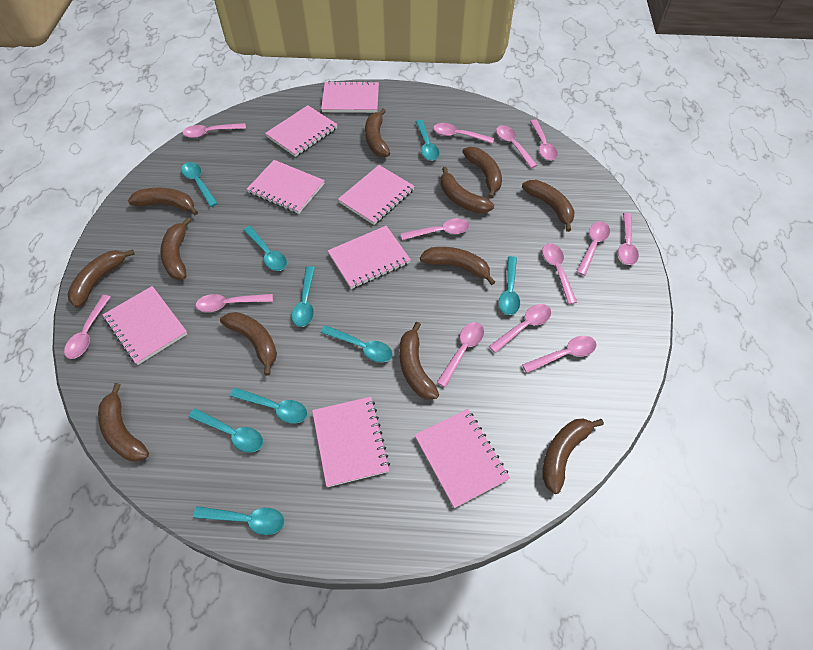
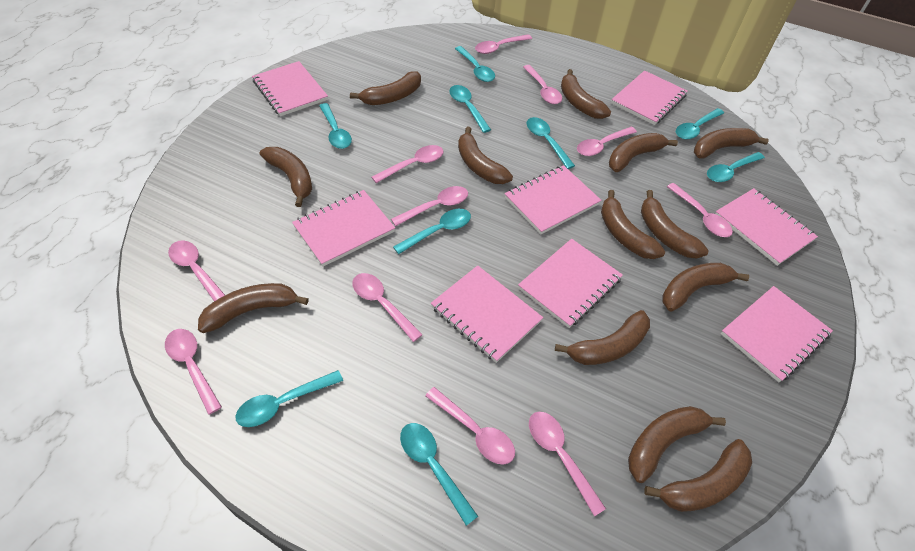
brown banana: 12 -> 13
pink spoon: 13 -> 11

